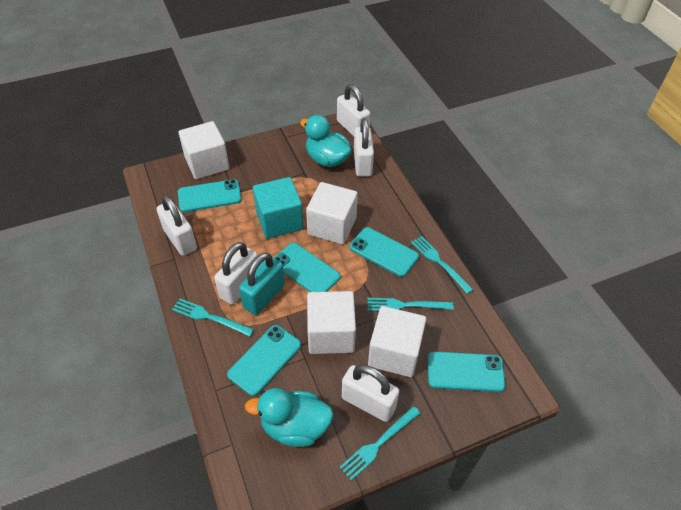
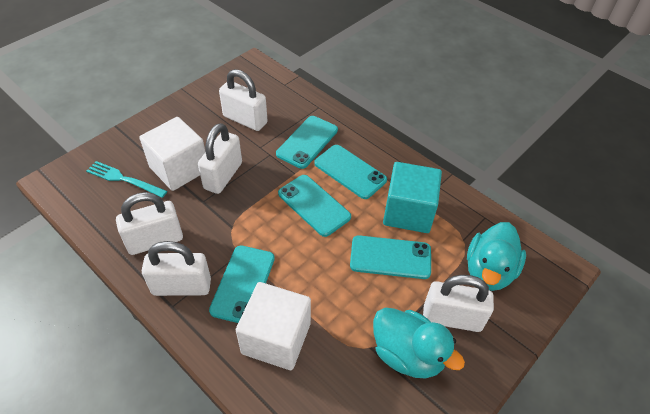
turquoise fork: 4 -> 1
turquoise padlock: 1 -> 0
white cube: 4 -> 2

